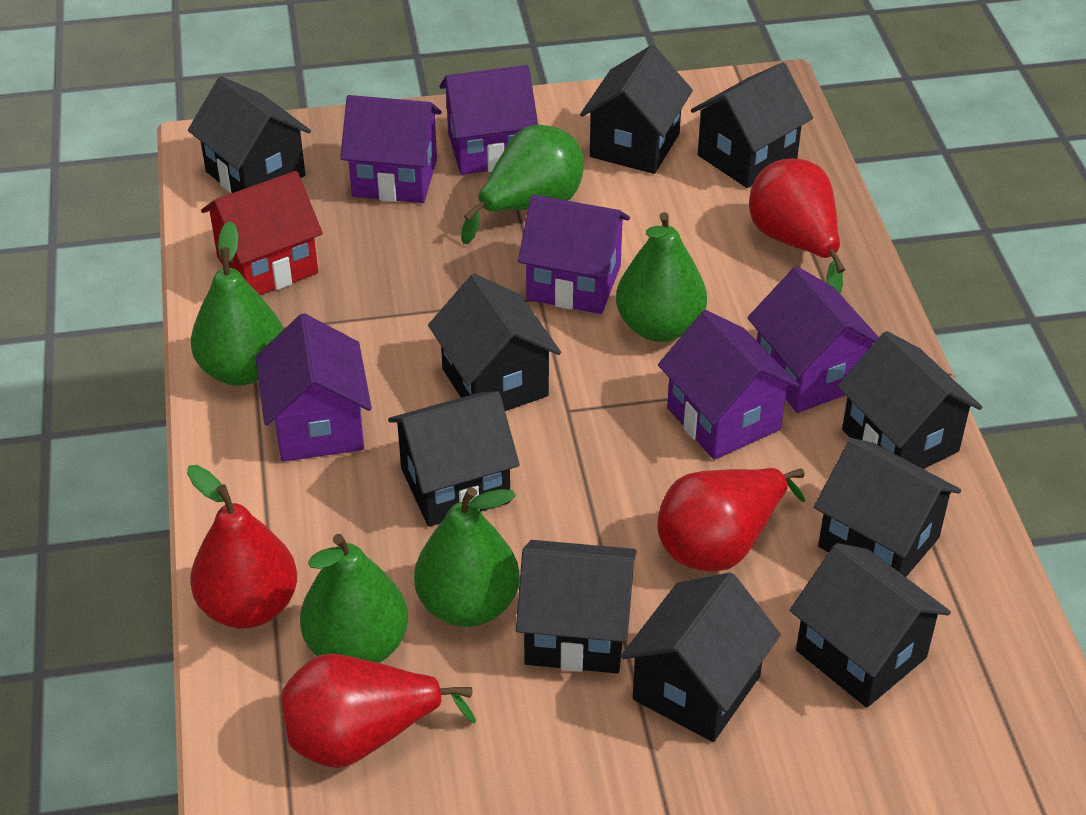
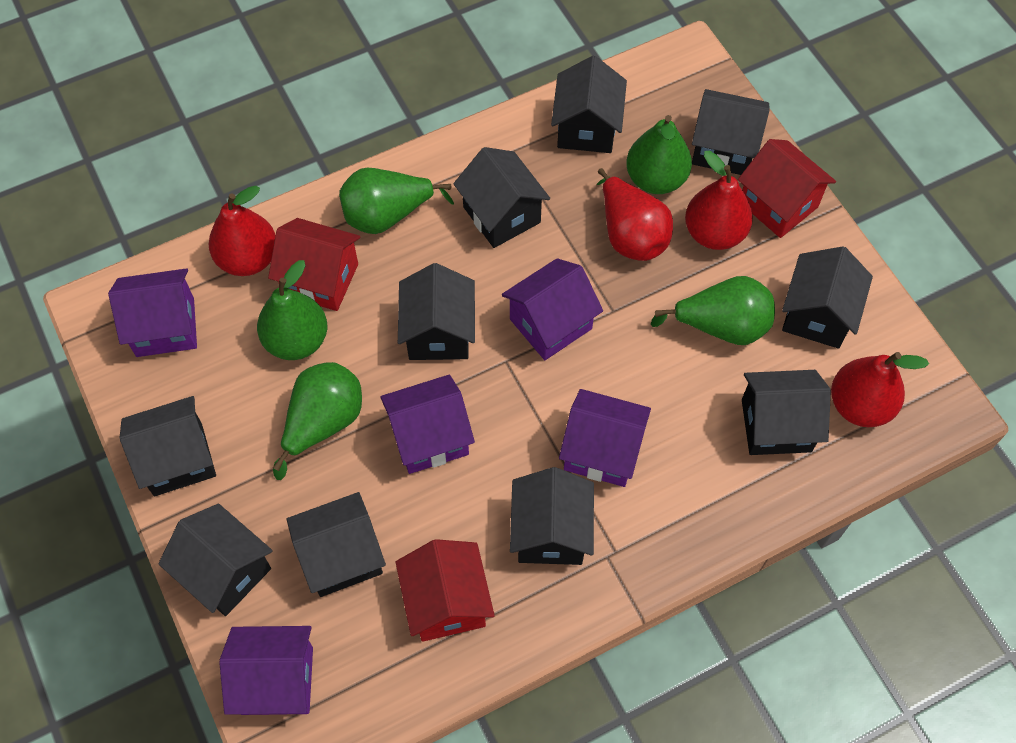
purple house: 6 -> 5
red house: 1 -> 3

